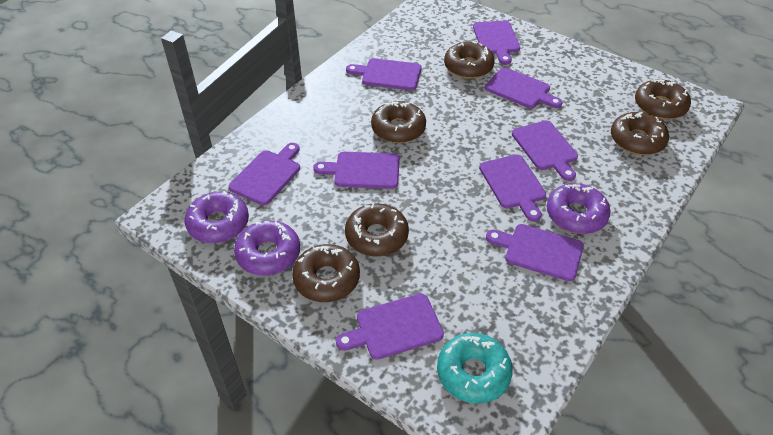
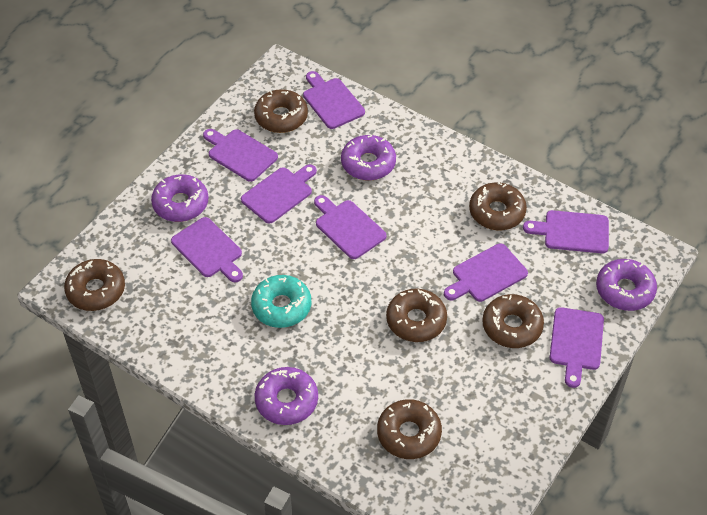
purple cutting board: 9 -> 8
purple donut: 3 -> 4

